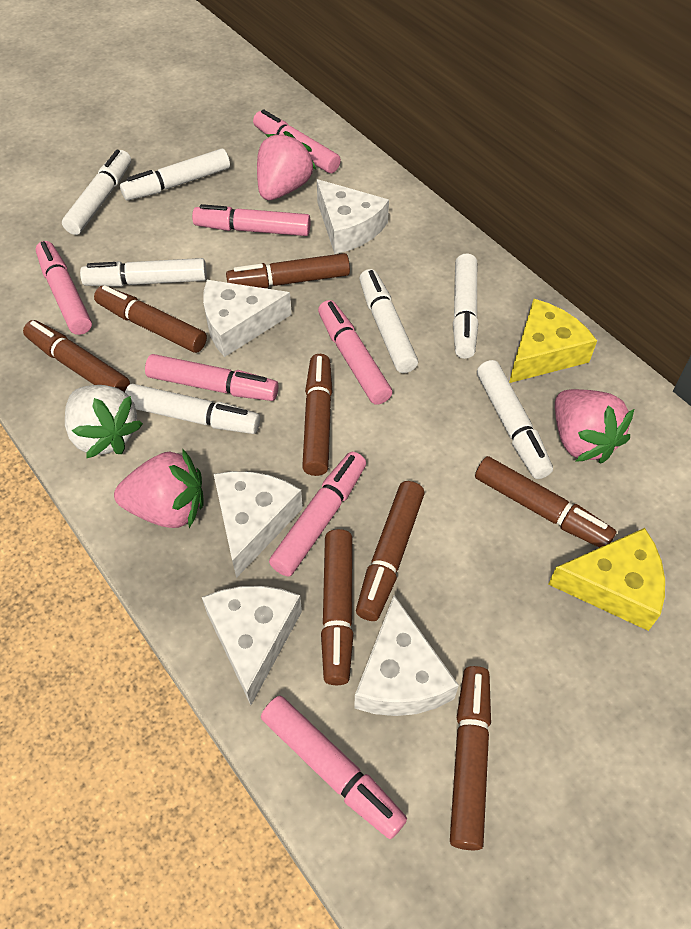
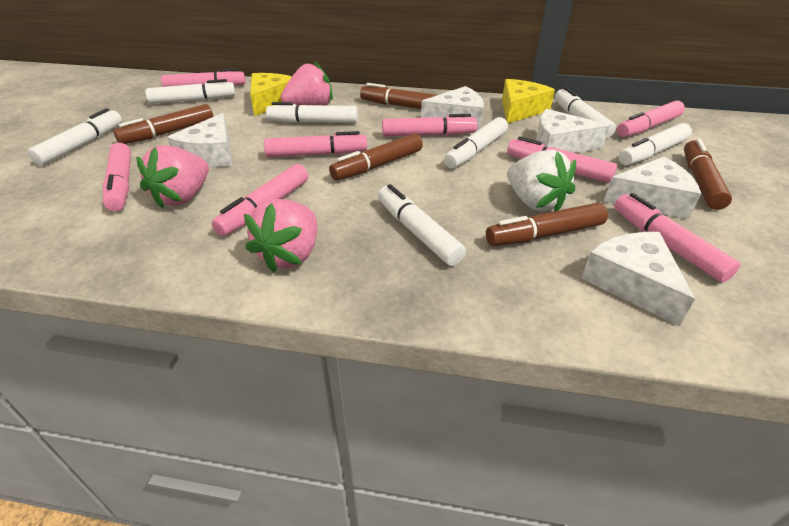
brown marker: 8 -> 5
pink marker: 7 -> 8

